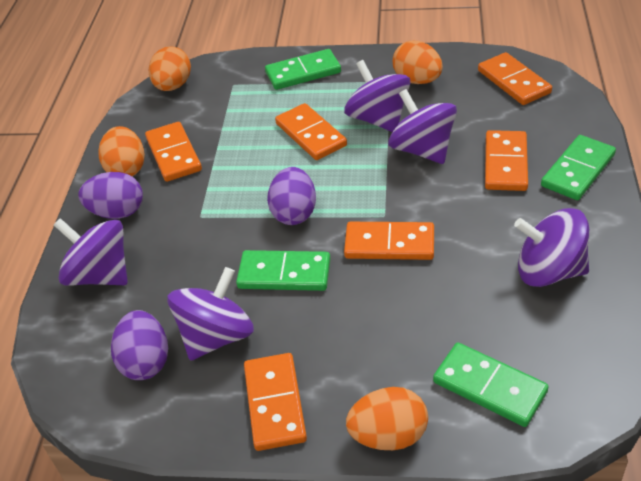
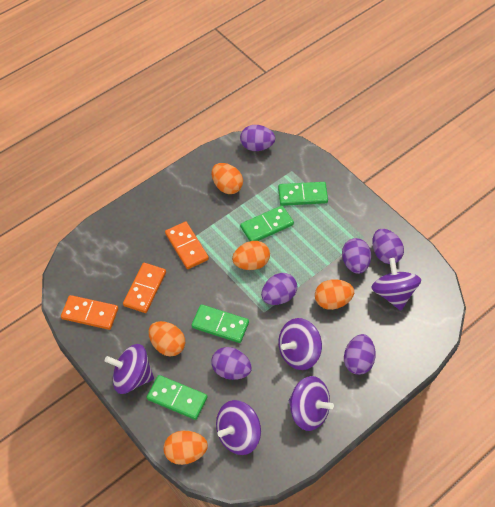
orange domino: 6 -> 3
orange egg: 4 -> 5
purple egg: 3 -> 6

